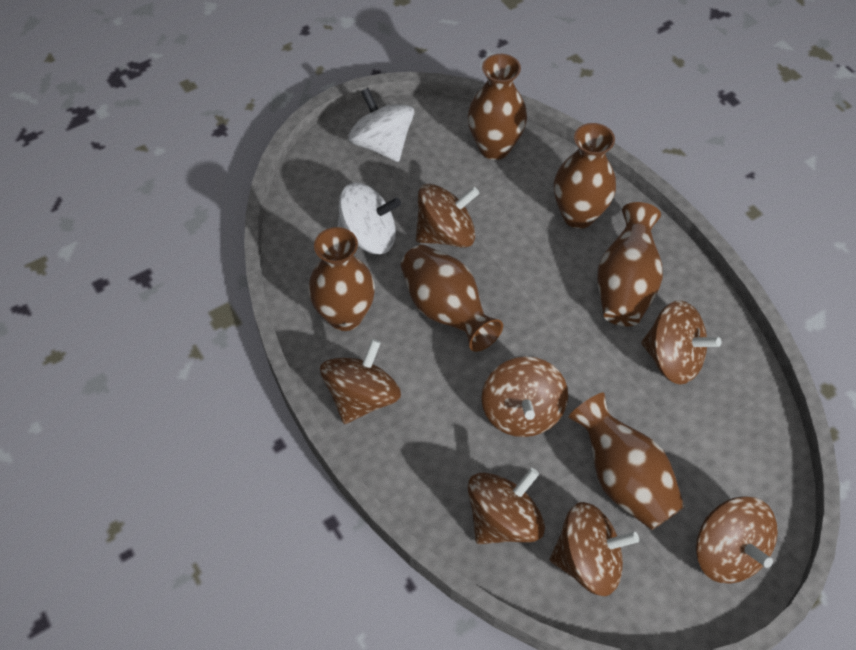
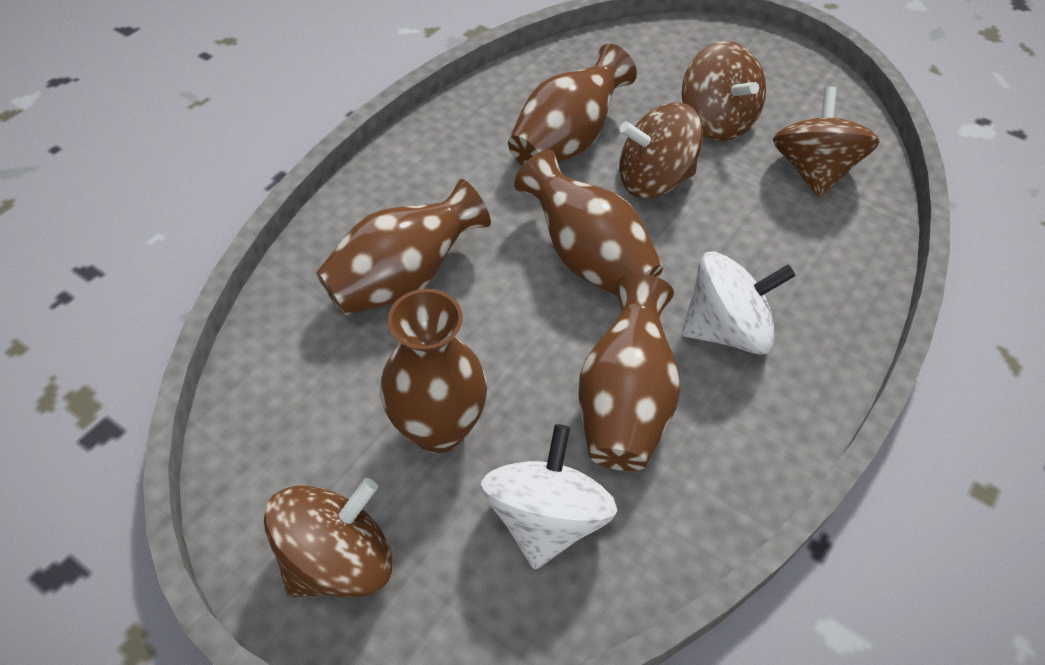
brown spinning top: 7 -> 4
brown vase: 6 -> 5

